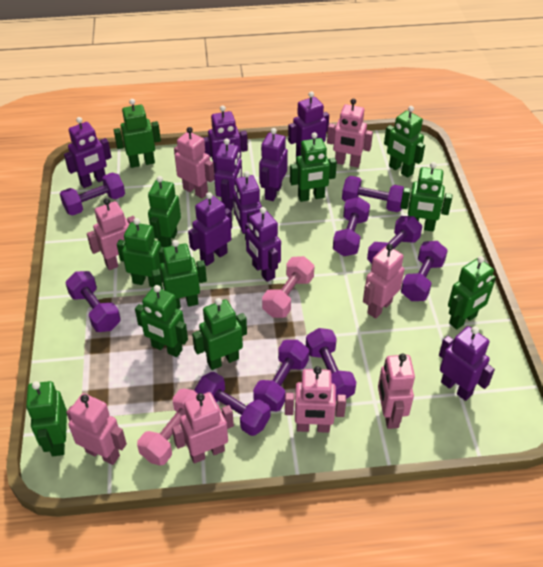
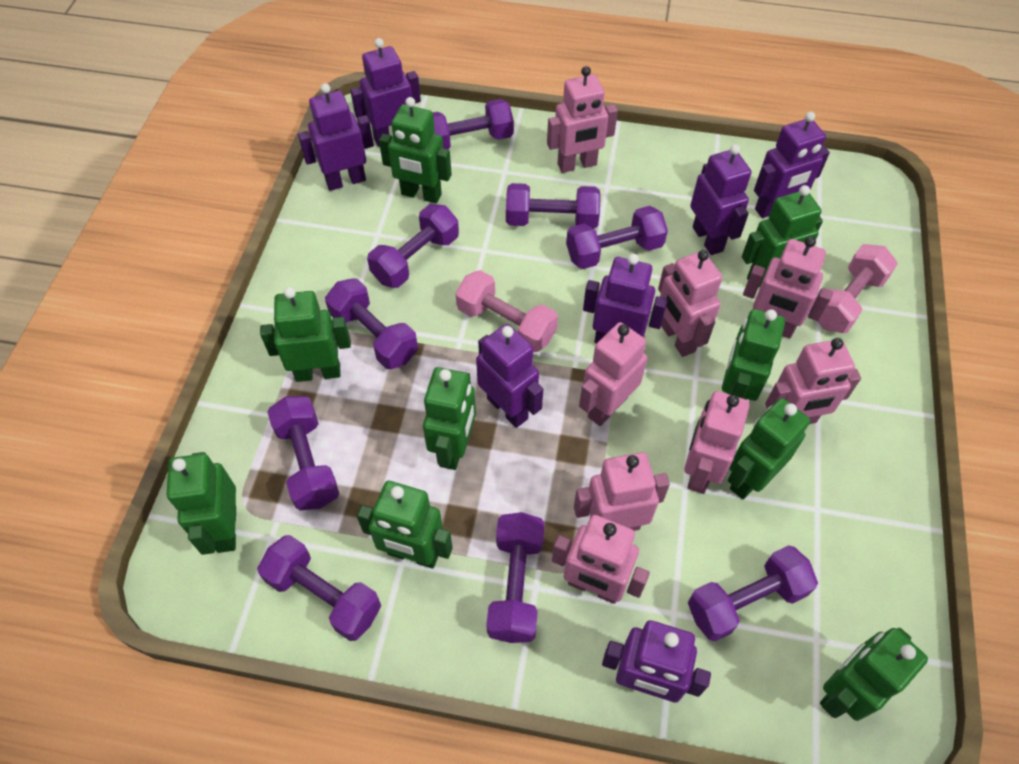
green robot: 11 -> 9
purple robot: 9 -> 7

